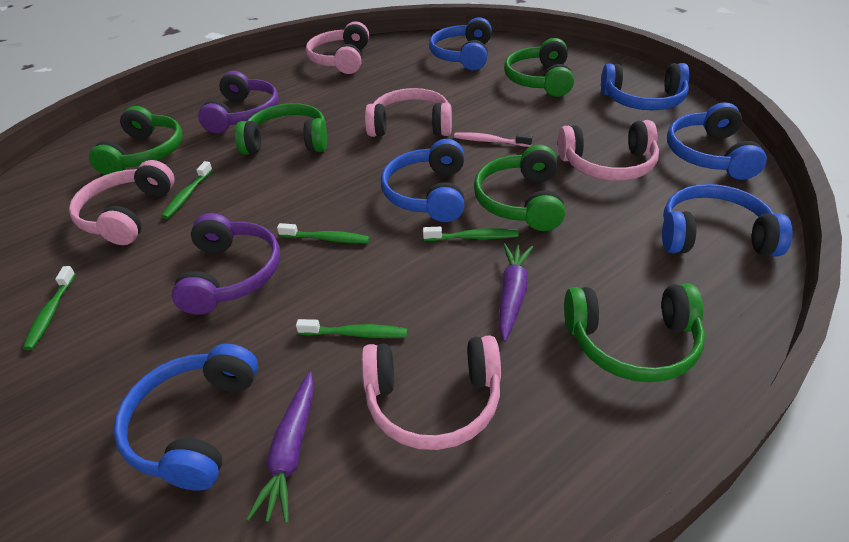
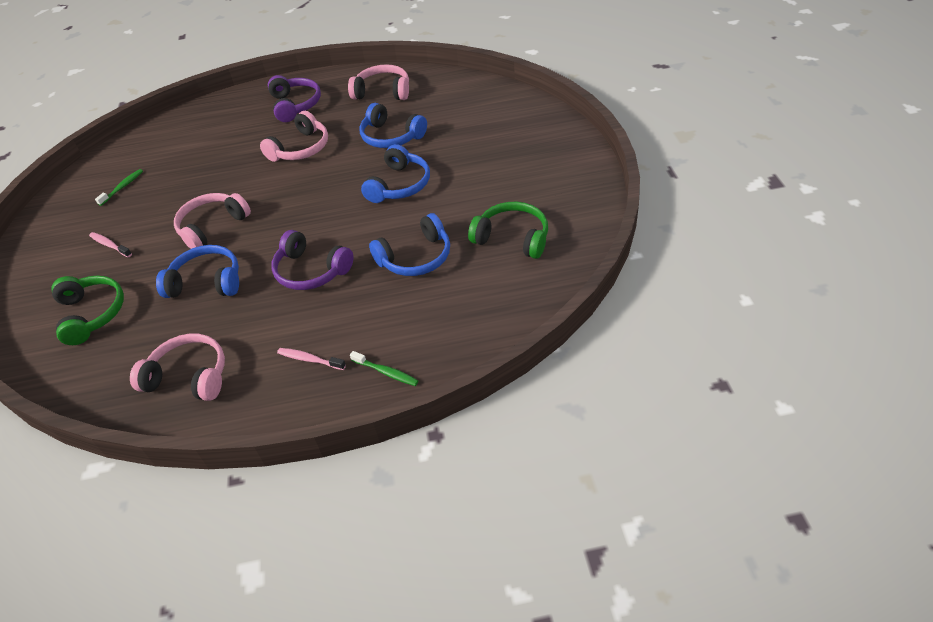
blue headphones: 6 -> 4
green headphones: 5 -> 2
green toothbrush: 5 -> 2
pink headphones: 5 -> 4
pink toothbrush: 1 -> 2
purple carrot: 2 -> 0

